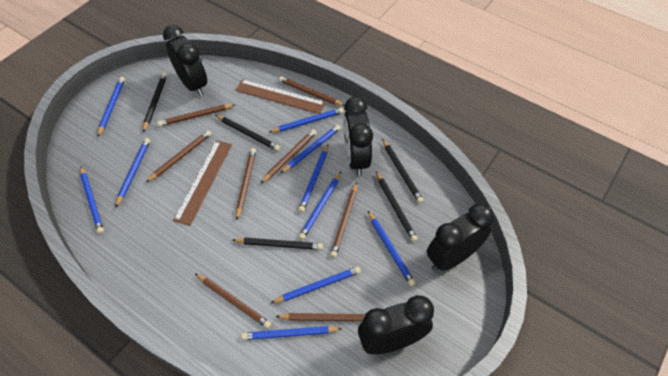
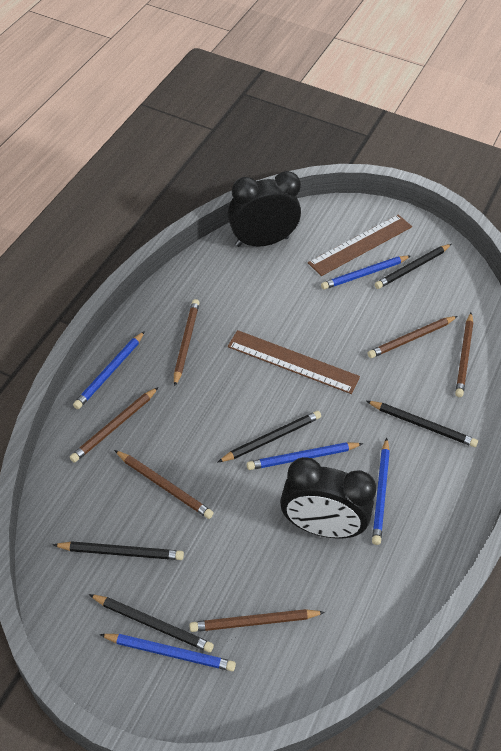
black clock: 4 -> 2
blue pencil: 10 -> 5
brown pencil: 8 -> 6

